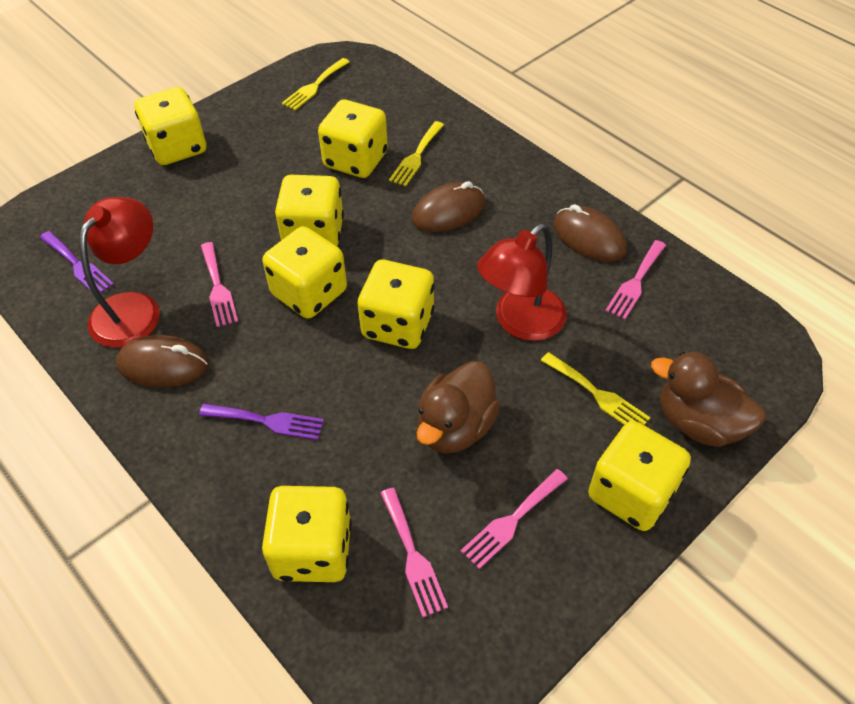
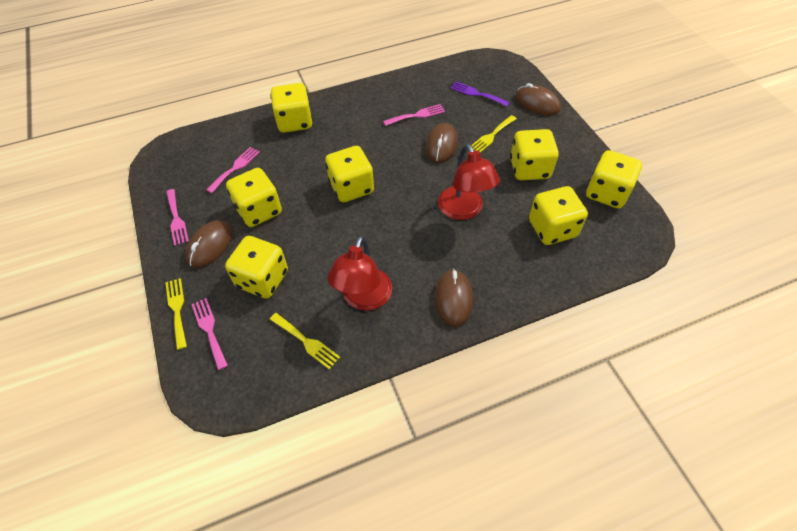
brown duck: 2 -> 0
brown mouse: 3 -> 4
purple fork: 2 -> 1

